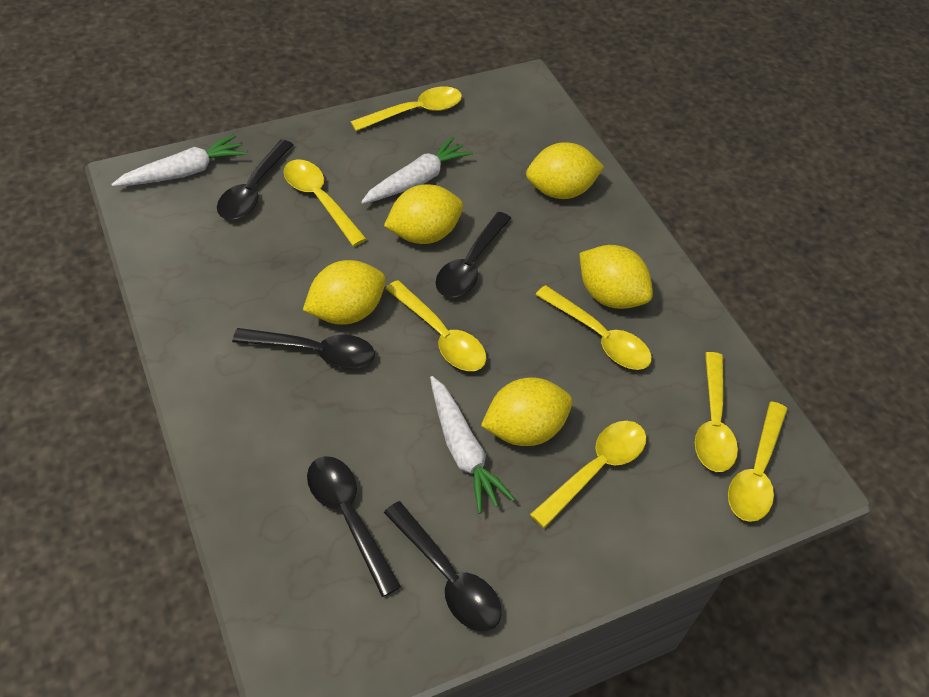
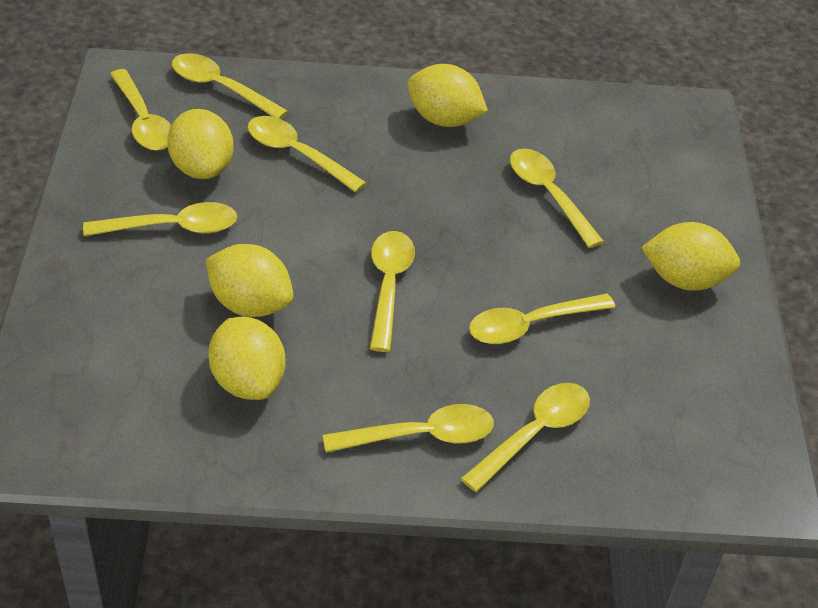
black spoon: 5 -> 0
white carrot: 3 -> 0
yellow spoon: 7 -> 9

